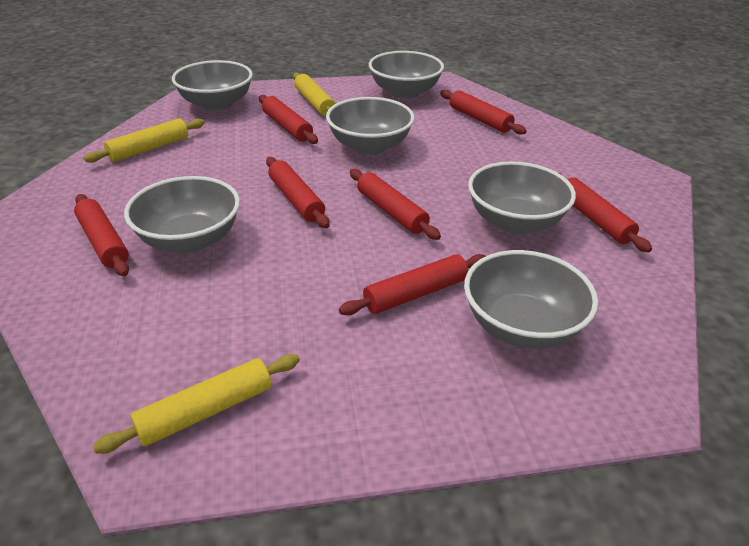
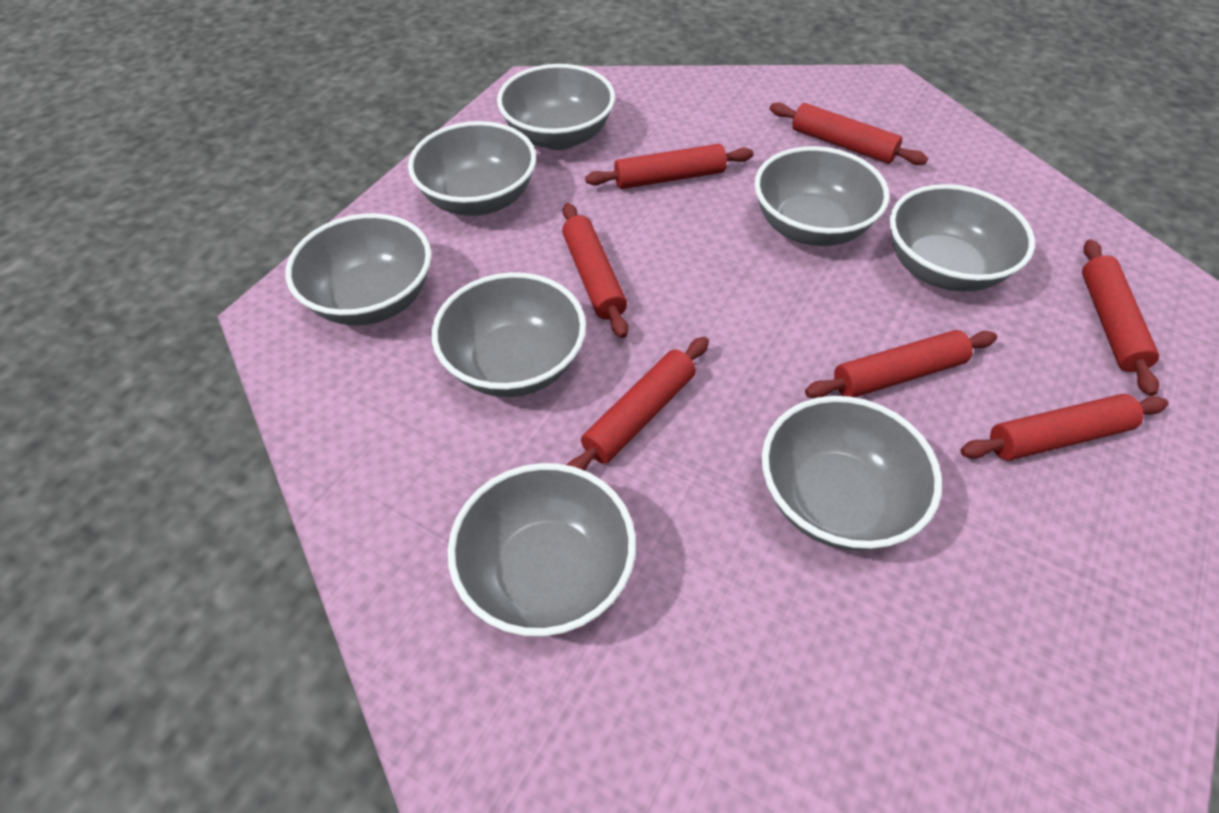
grey bowl: 6 -> 8
yellow rolling pin: 3 -> 0

